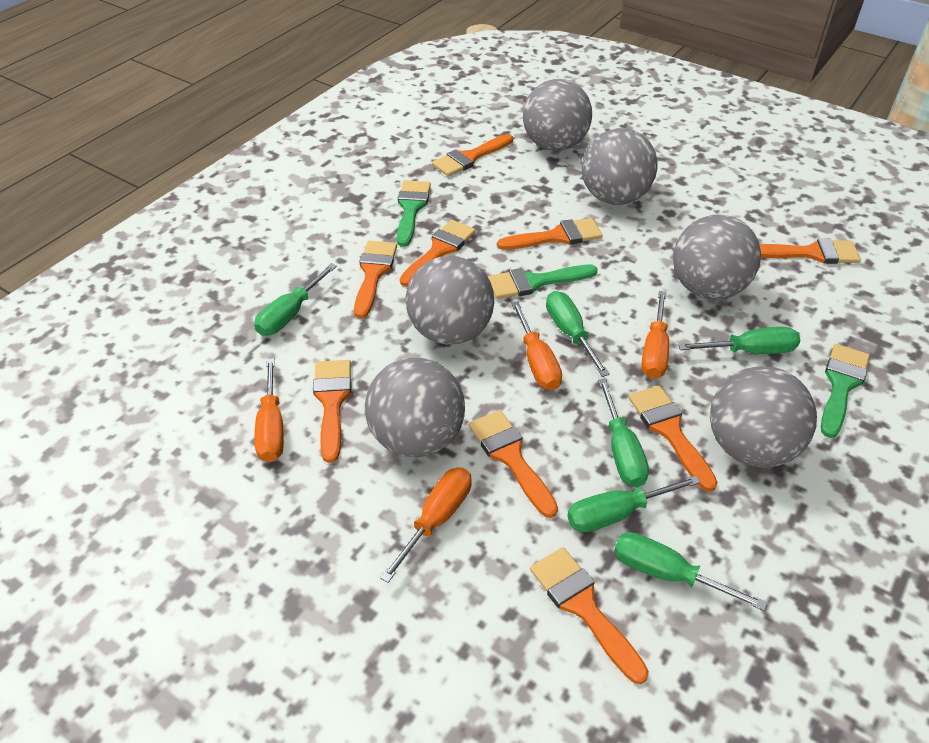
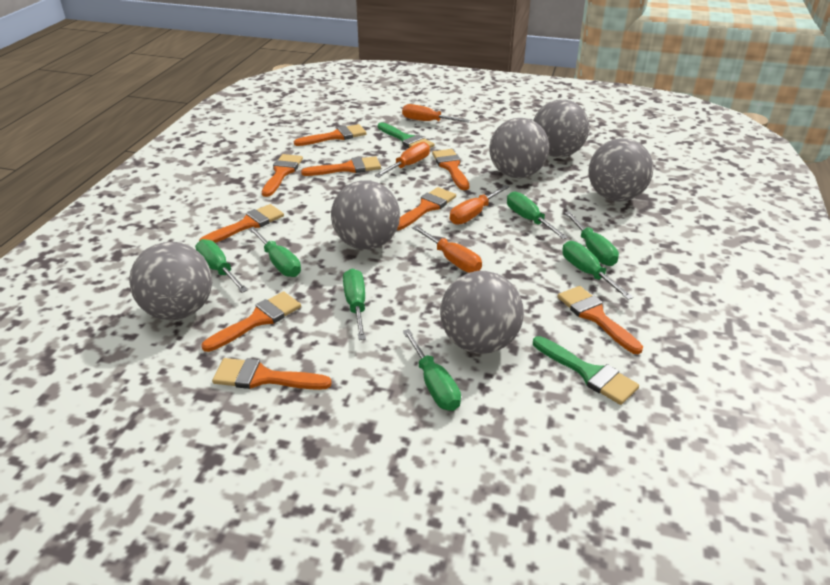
green brush: 3 -> 2
green screwdriver: 6 -> 7

